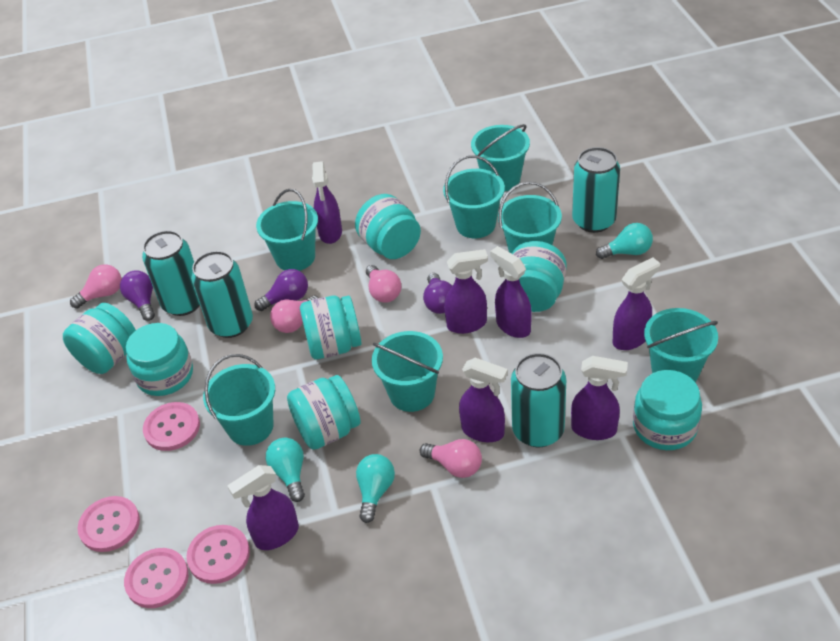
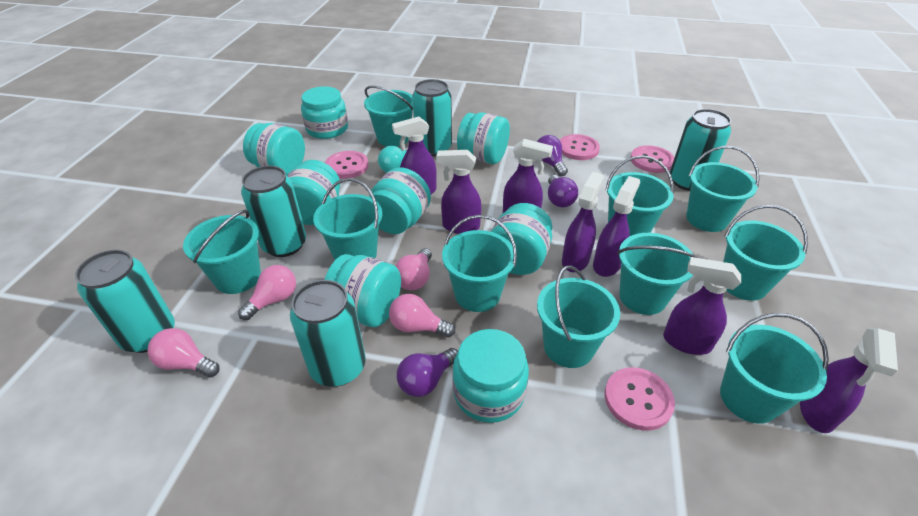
turquoise bucket: 7 -> 10
turquoise can: 4 -> 5
turquoise jar: 7 -> 8
turquoise light bulb: 3 -> 1

